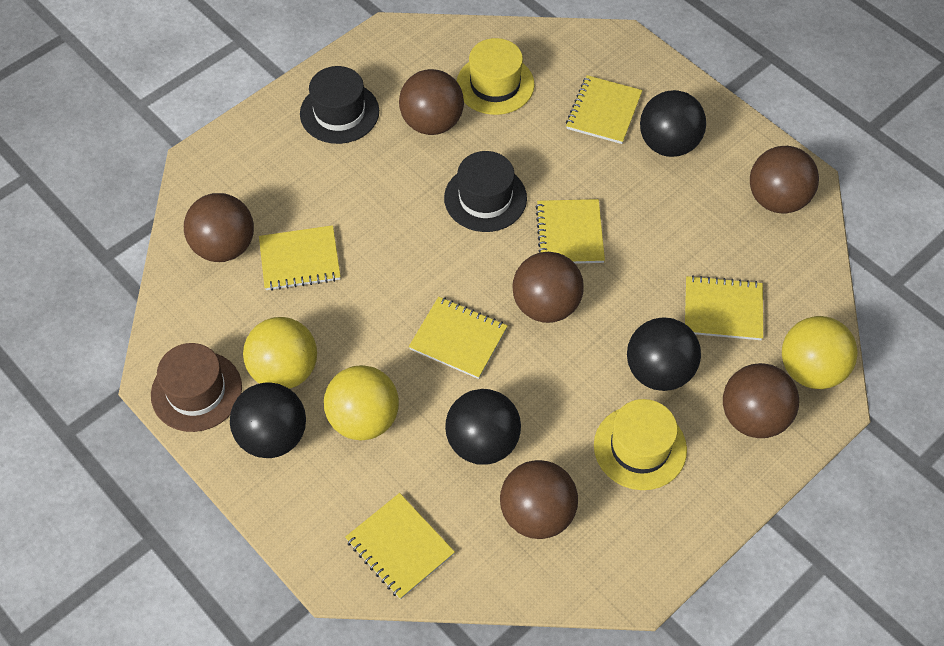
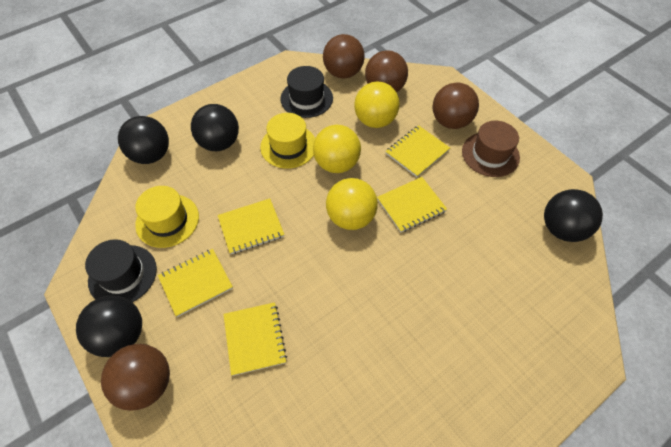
brown ball: 6 -> 4
yellow notebook: 6 -> 5

